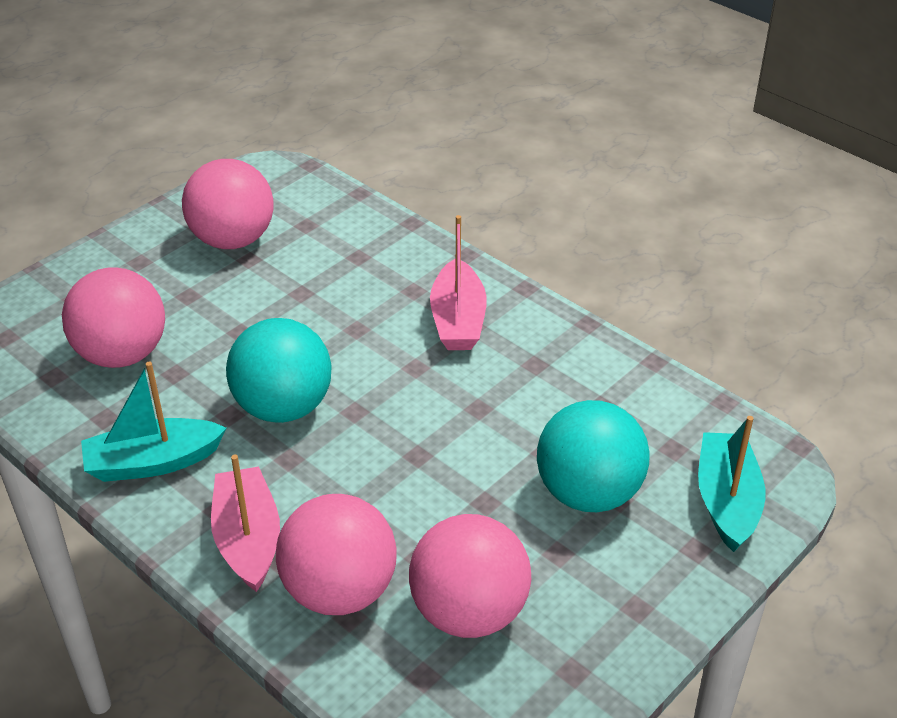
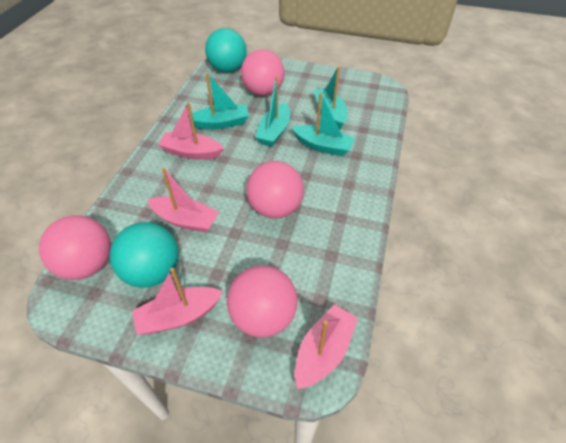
pink boat: 2 -> 4
turquoise boat: 2 -> 4

